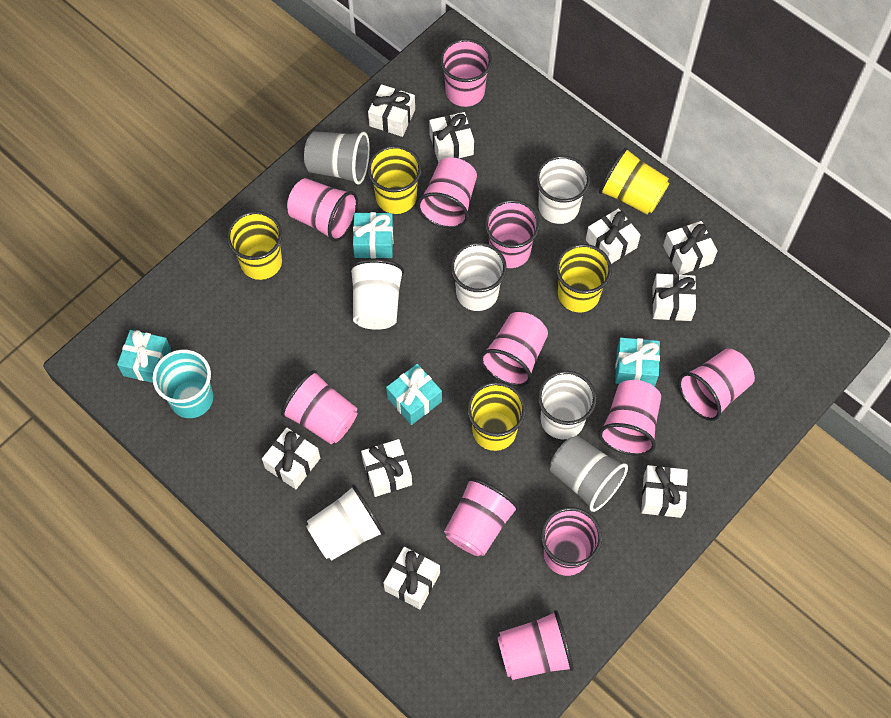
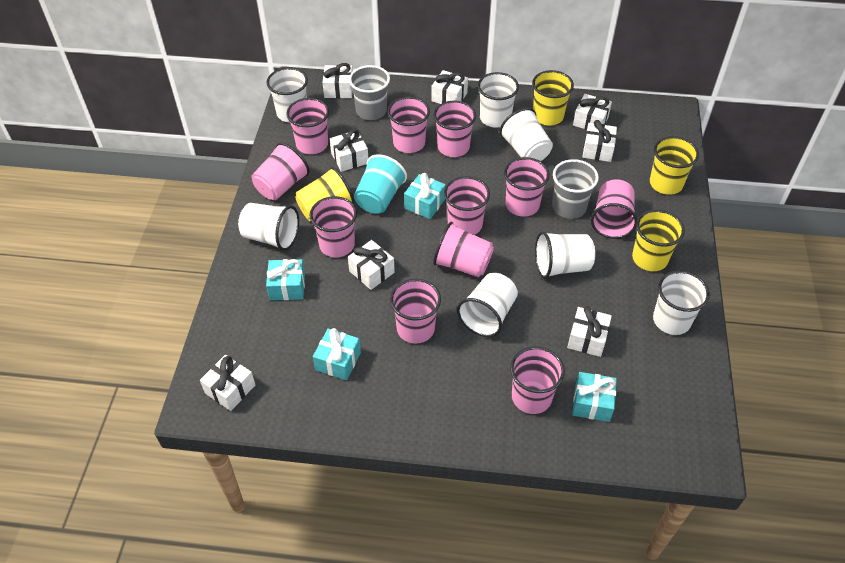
white cup: 5 -> 7
white gift: 9 -> 8
yellow cup: 5 -> 4

